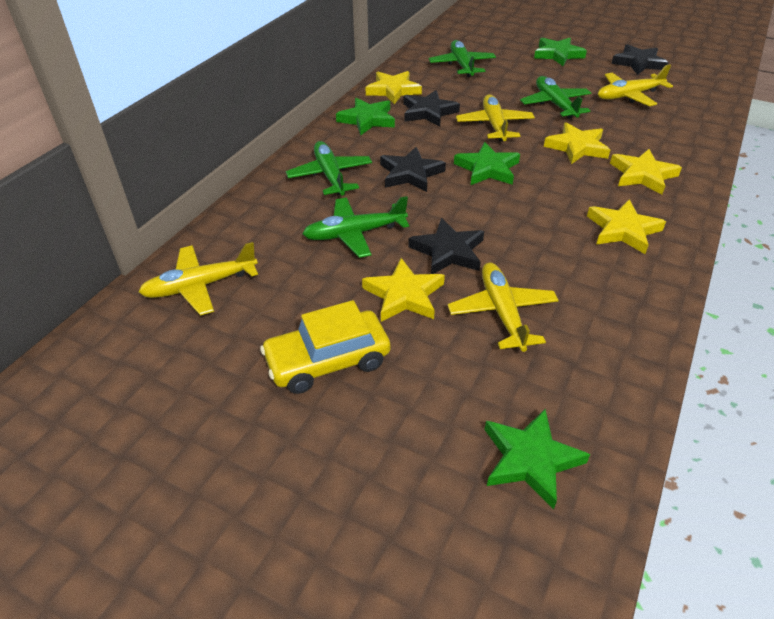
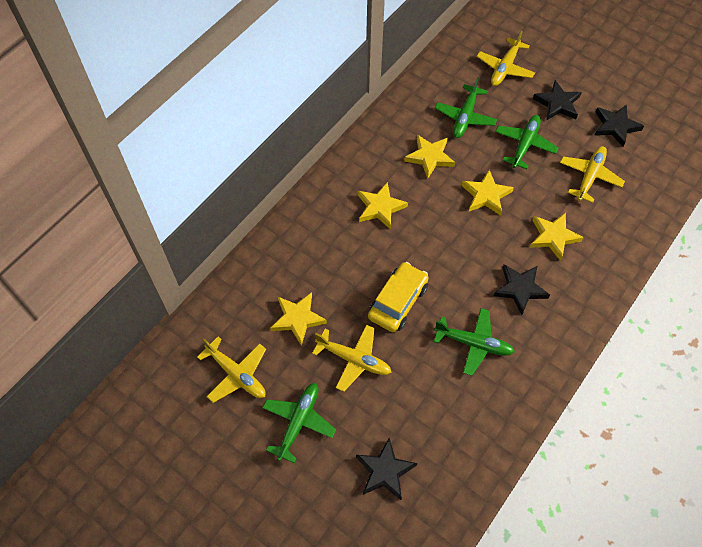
green star: 4 -> 0

